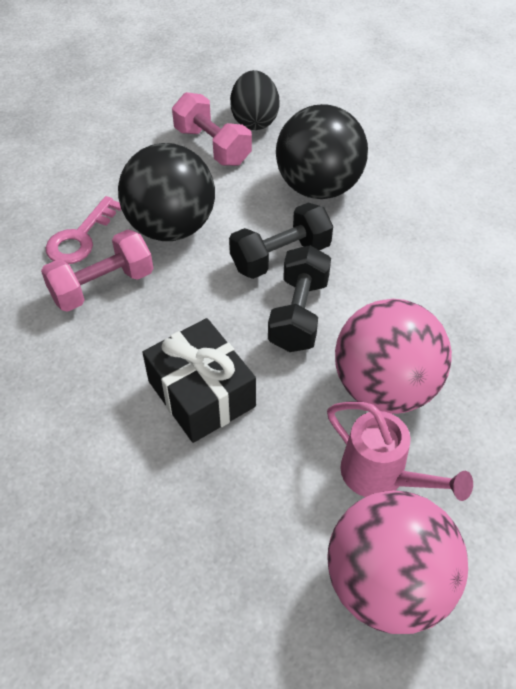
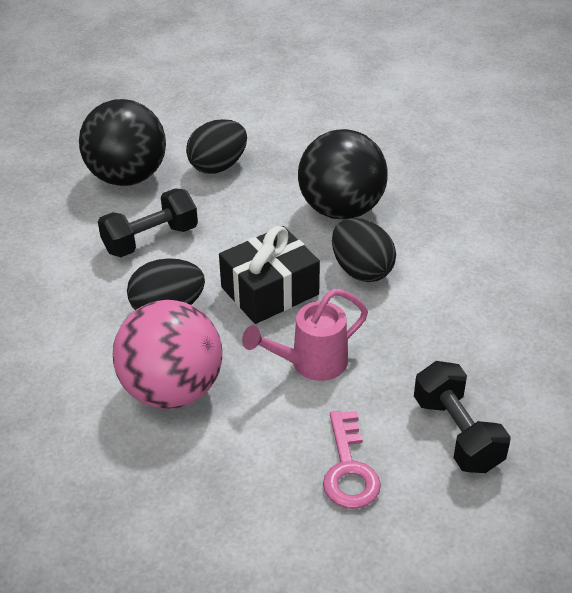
black egg: 1 -> 3
pink ball: 2 -> 1
pink dumbbell: 2 -> 0

